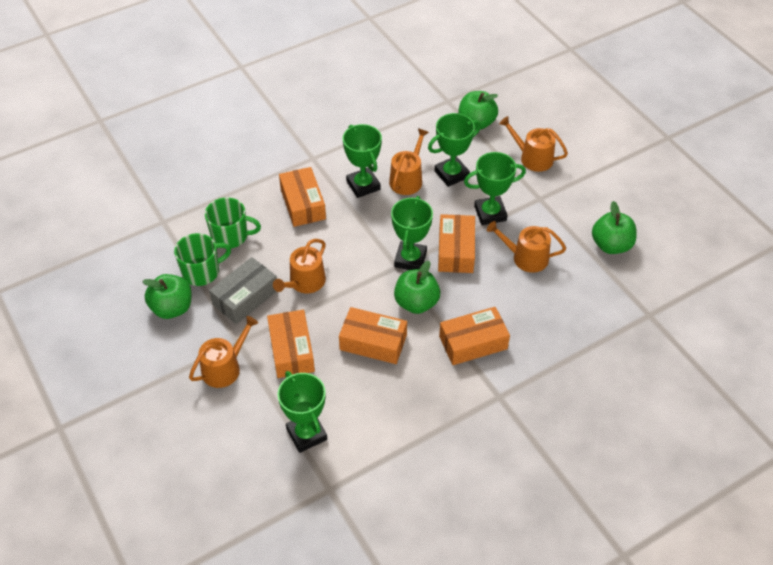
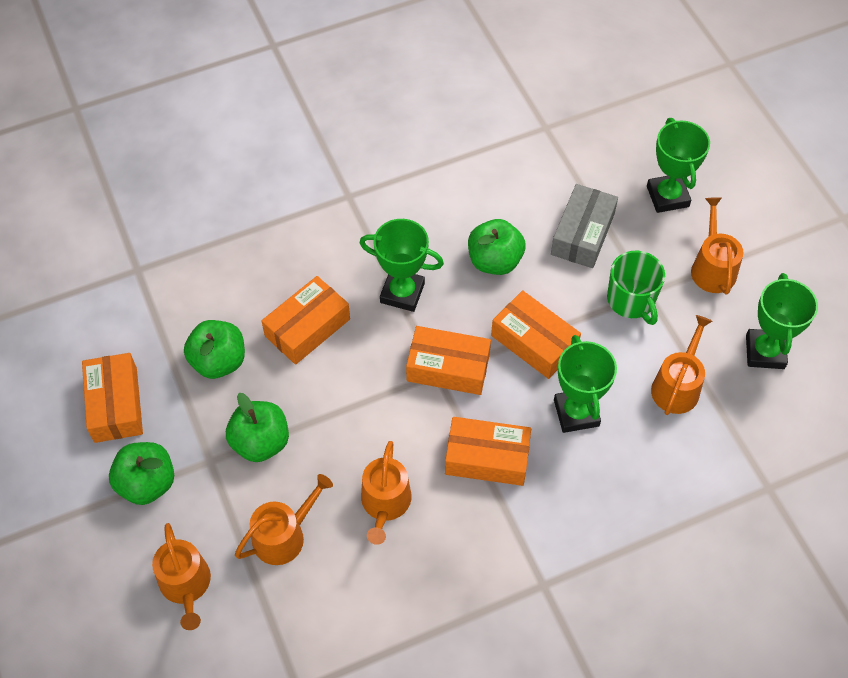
green mug: 2 -> 1
green trophy: 5 -> 4

